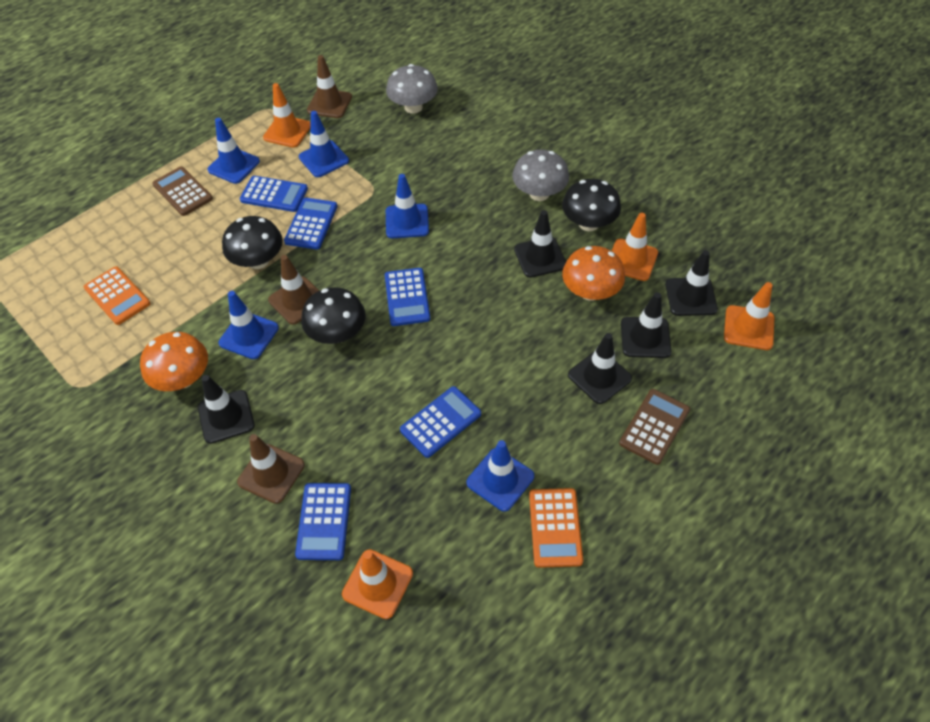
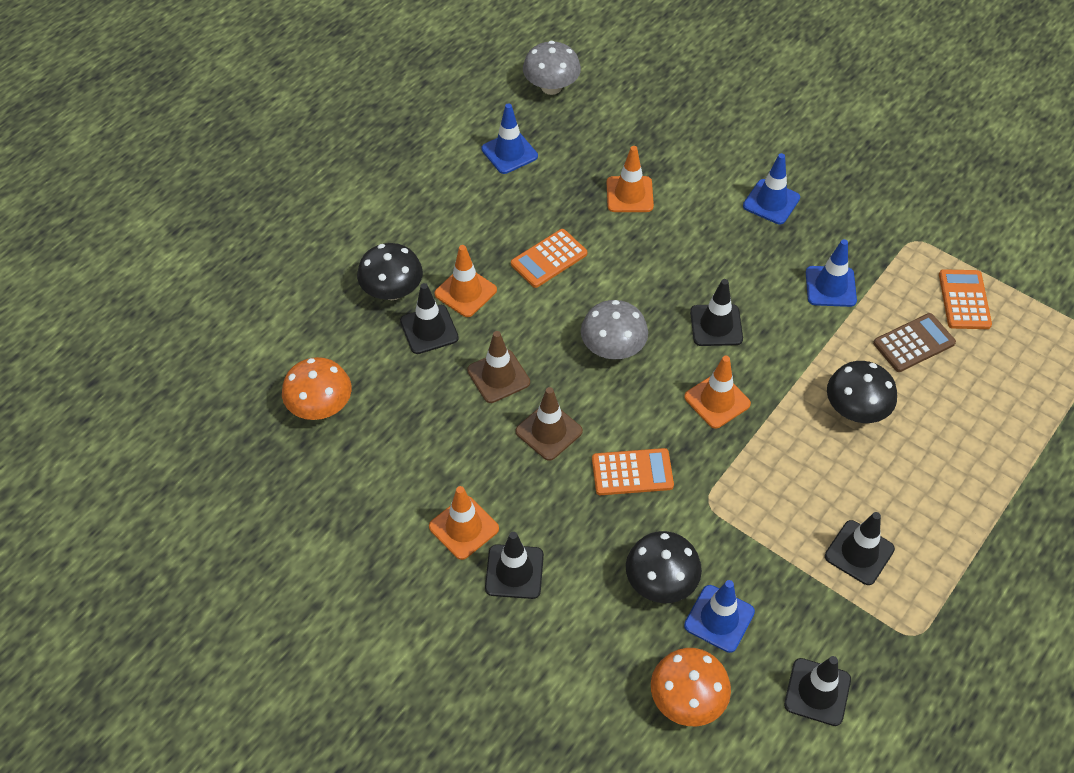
blue calculator: 5 -> 0
blue traffic cone: 5 -> 4
brown calculator: 2 -> 1
brown traffic cone: 3 -> 2
orange calculator: 2 -> 3

